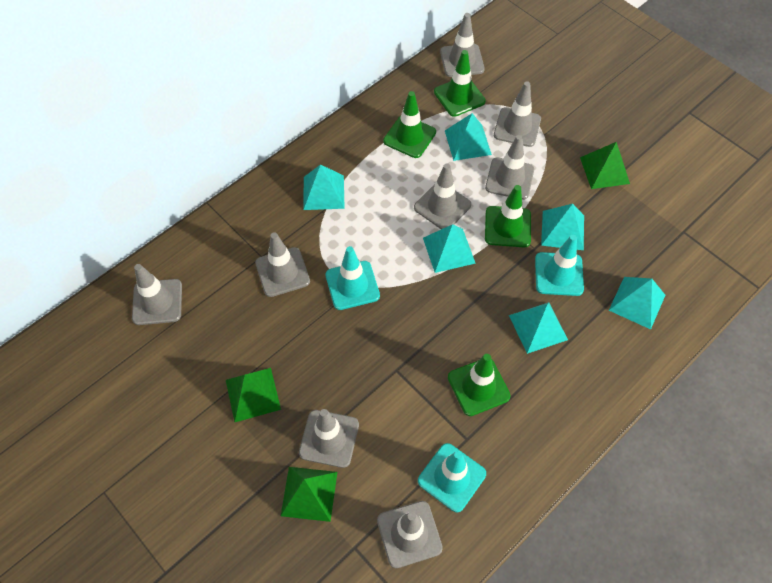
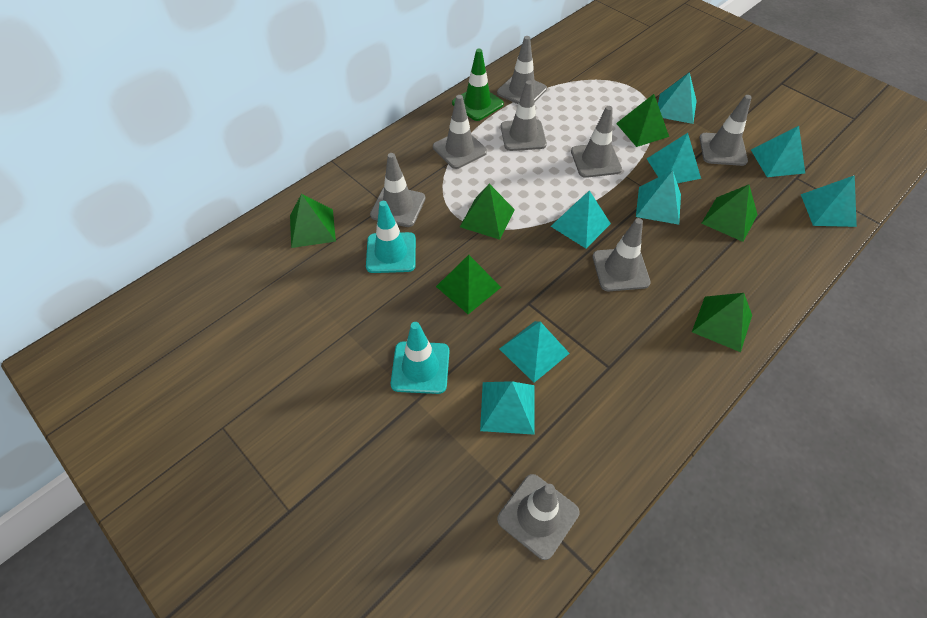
green pyramid: 3 -> 6
green traffic cone: 4 -> 1
turquoise pyramid: 6 -> 8
turquoise traffic cone: 3 -> 2

